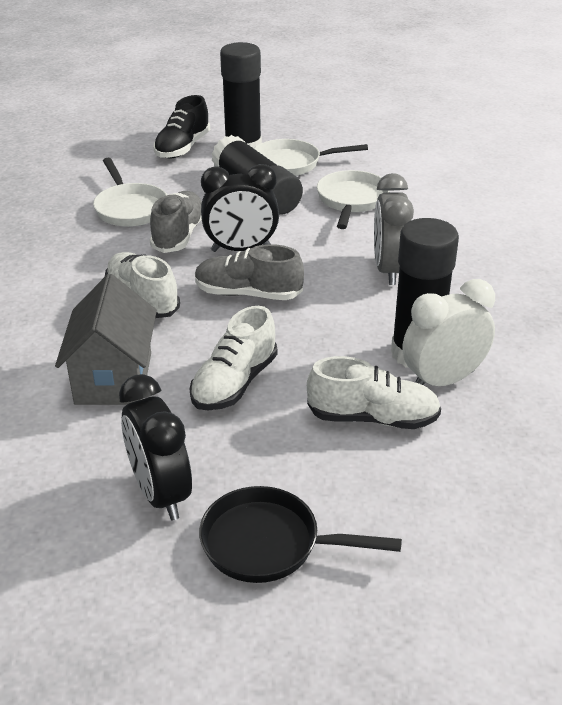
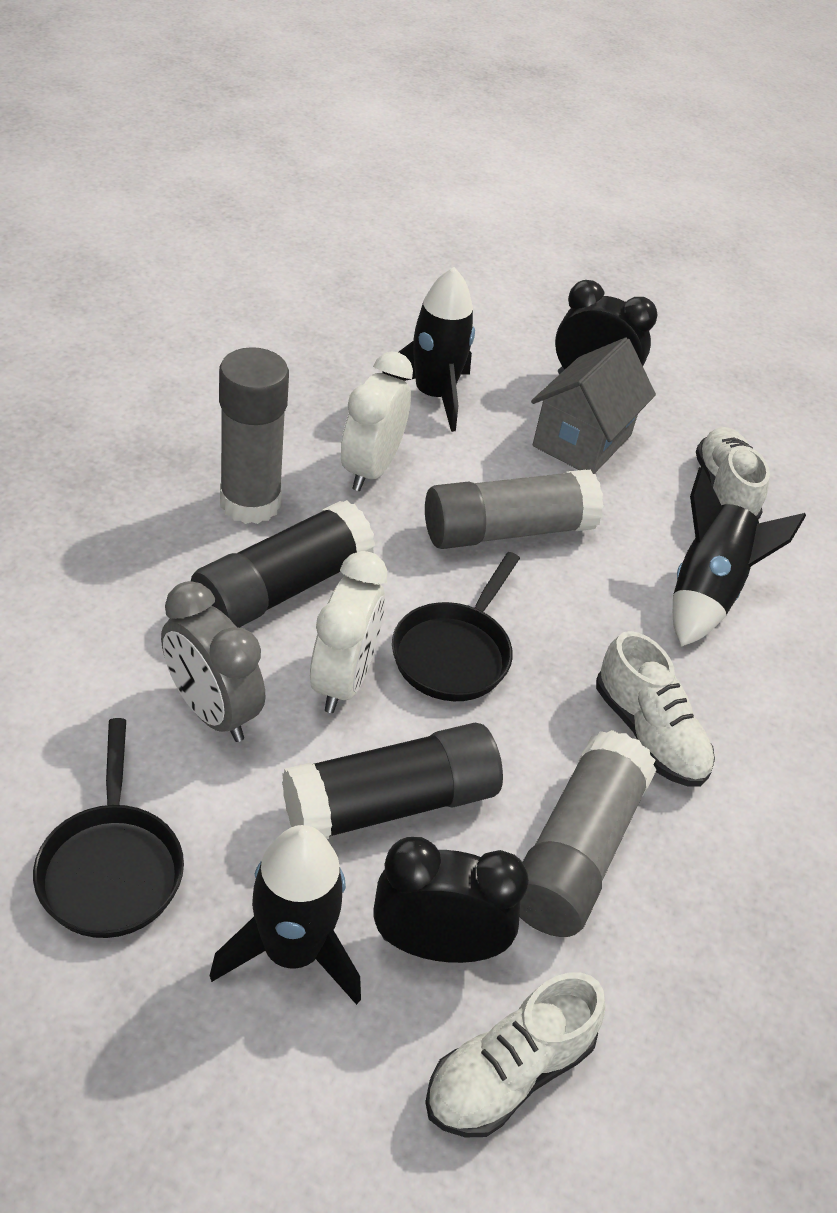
black glue stick: 3 -> 2
black pan: 1 -> 2
black rocket: 0 -> 3
black shoe: 1 -> 0
grey glue stick: 0 -> 3
grey shoe: 2 -> 0
white clock: 1 -> 2
white pan: 3 -> 0

